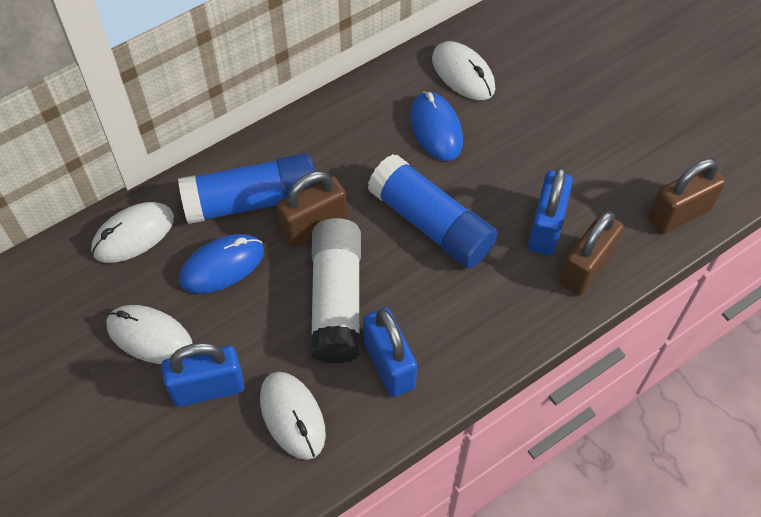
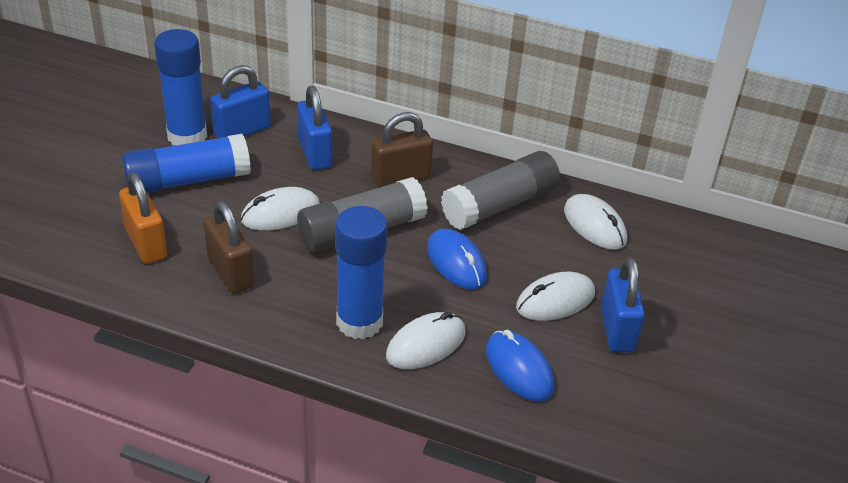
blue glue stick: 2 -> 3
brown padlock: 3 -> 2
grey glue stick: 0 -> 2
orange padlock: 0 -> 1
white glue stick: 1 -> 0

